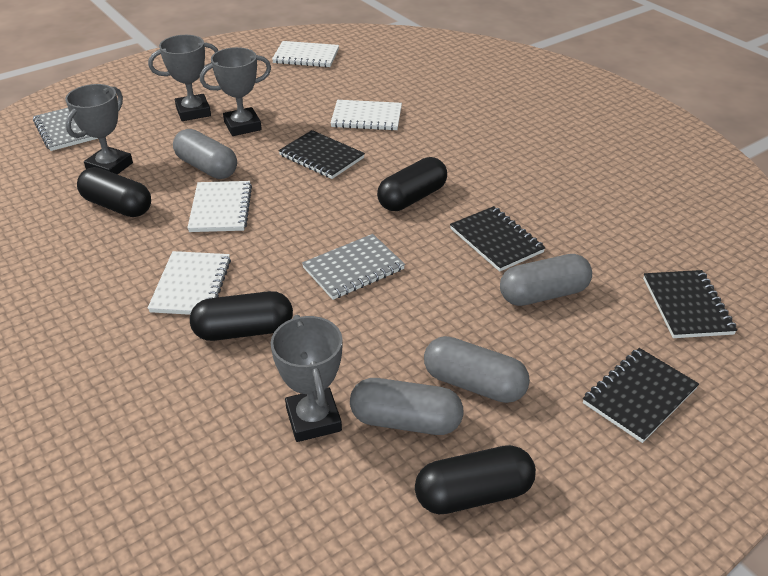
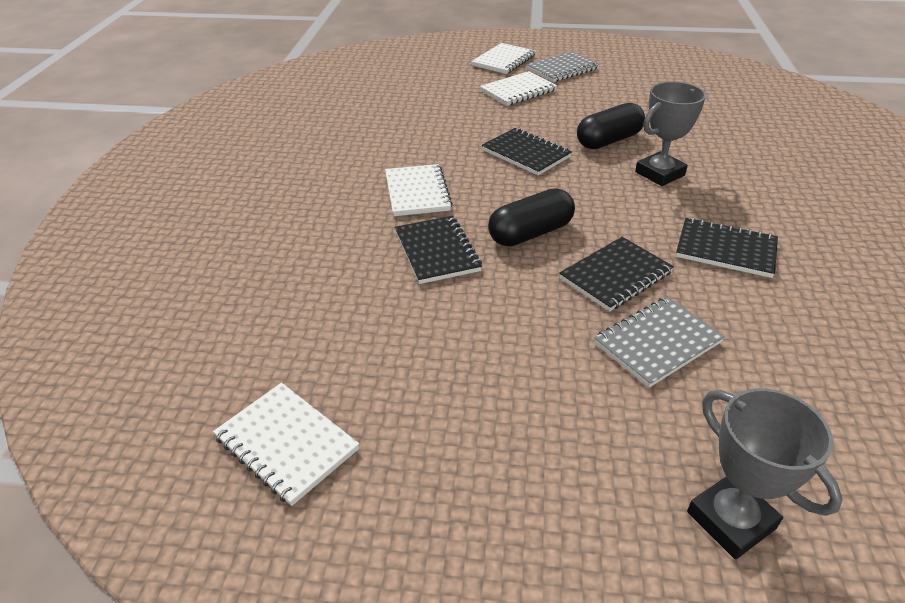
black capsule: 4 -> 2
grey capsule: 4 -> 0
grey trophy: 4 -> 2

